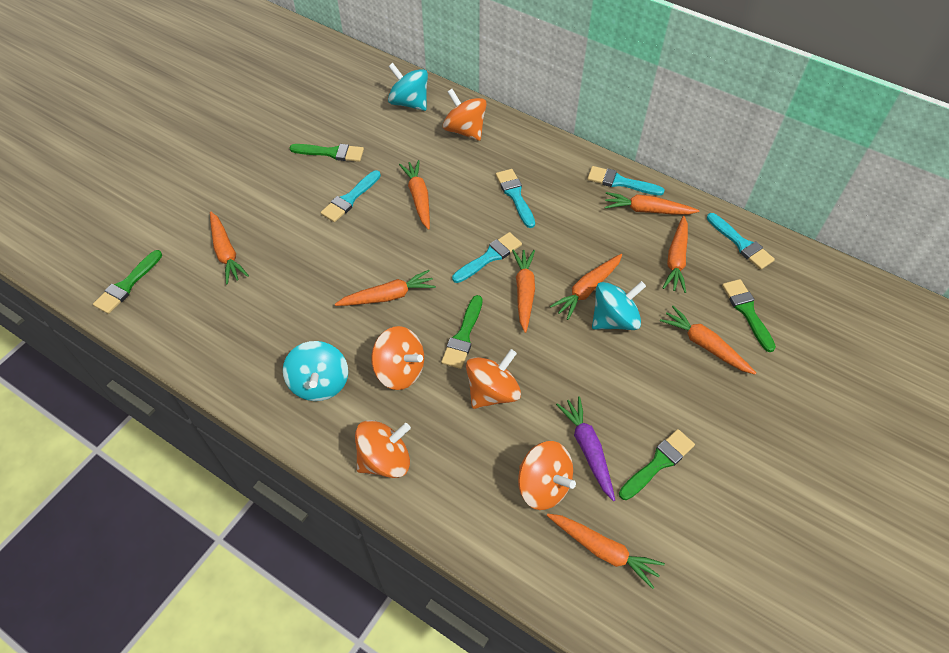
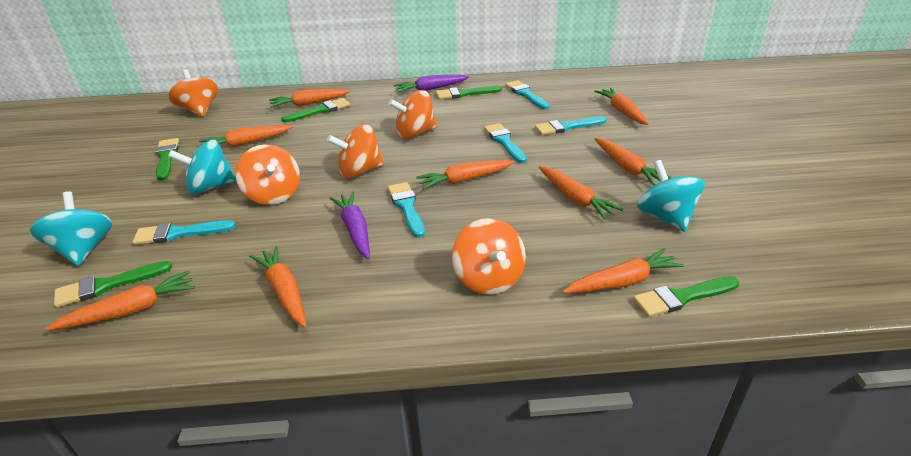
purple carrot: 1 -> 2

